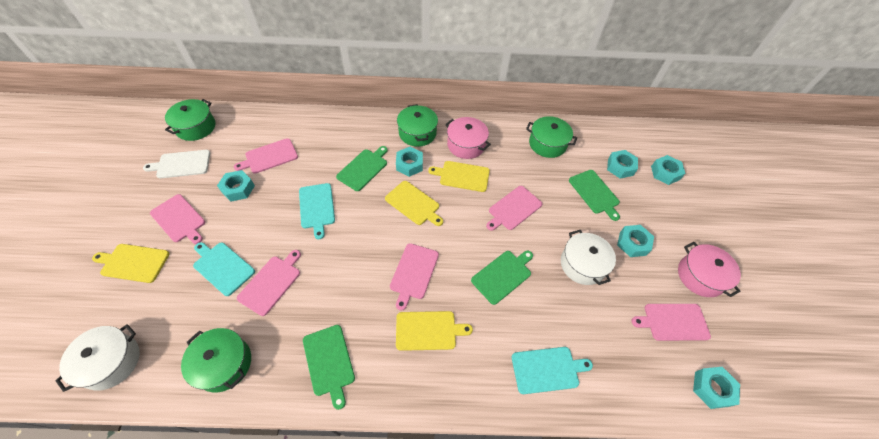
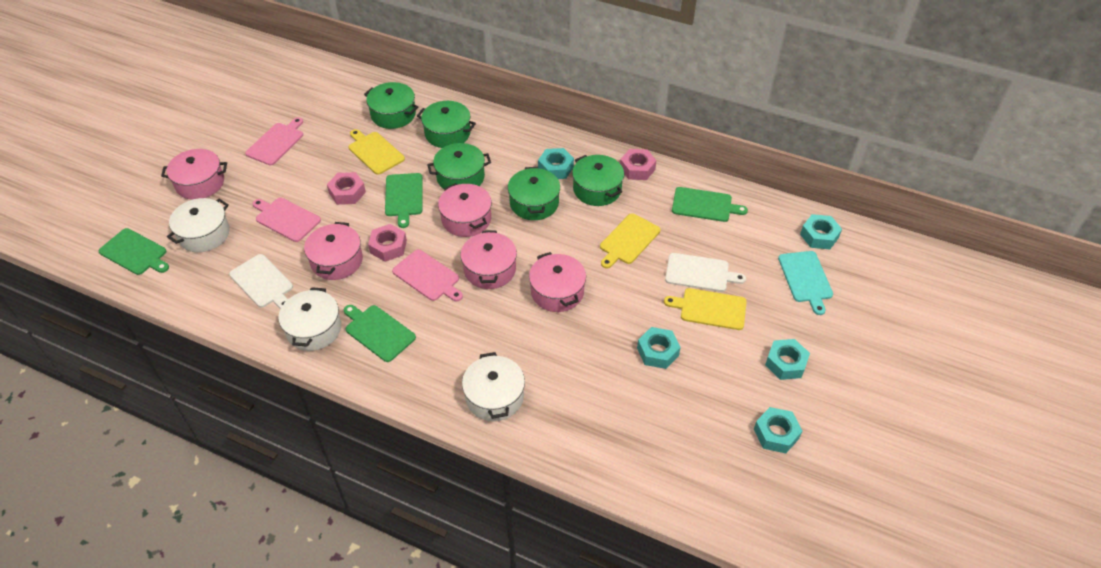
green pot: 4 -> 5
pink cutting board: 6 -> 3
pink nut: 0 -> 3
pink pot: 2 -> 5
turquoise cutting board: 3 -> 1
turquoise nut: 6 -> 5
white cutting board: 1 -> 2
white pot: 2 -> 3
yellow cutting board: 4 -> 3

